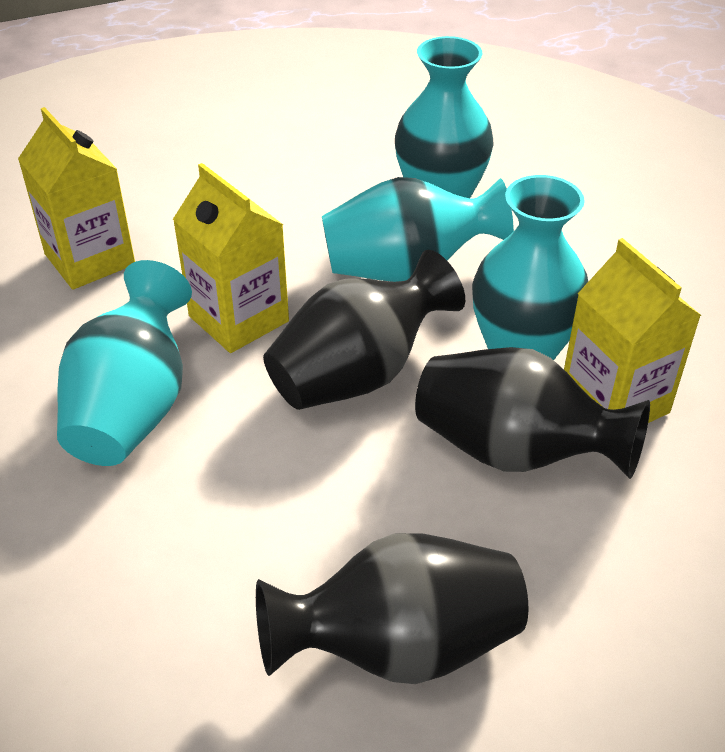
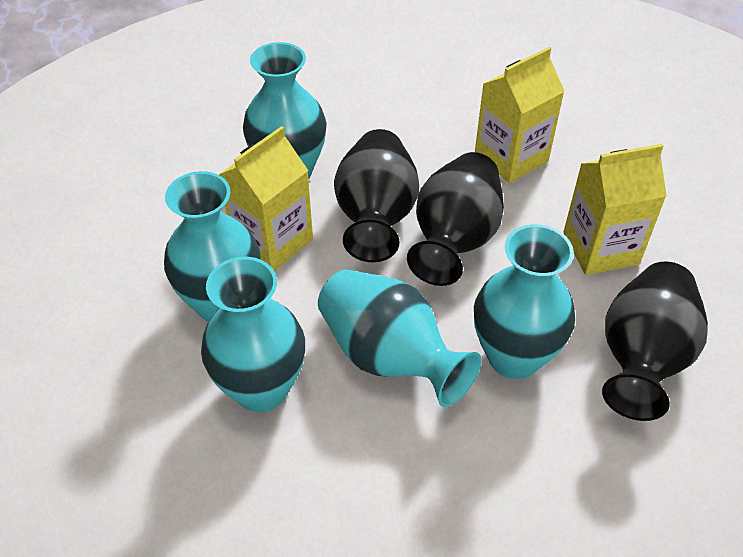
turquoise vase: 4 -> 5

